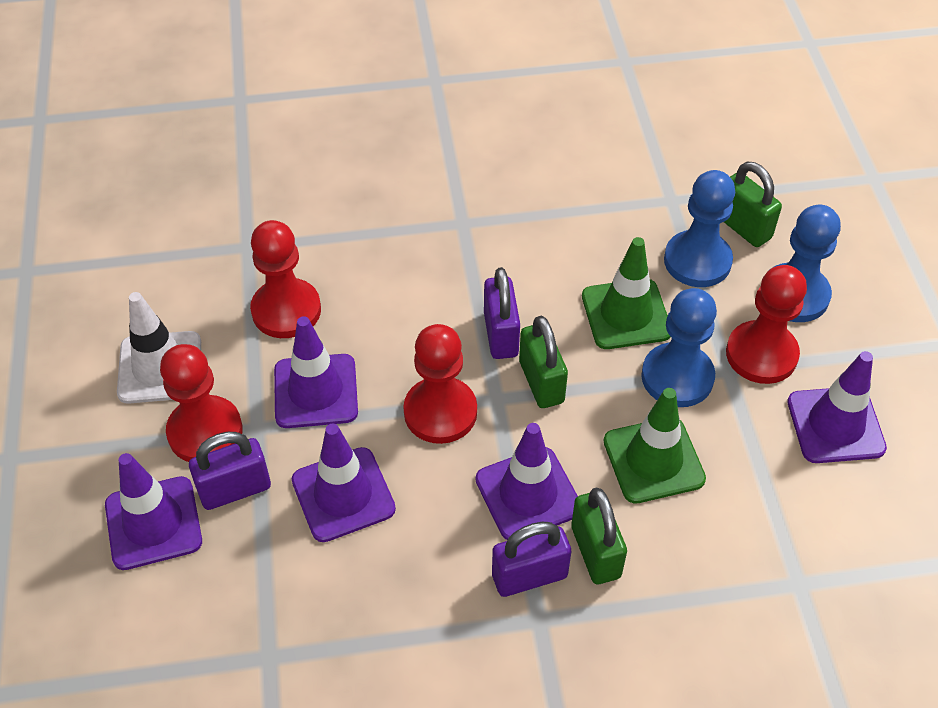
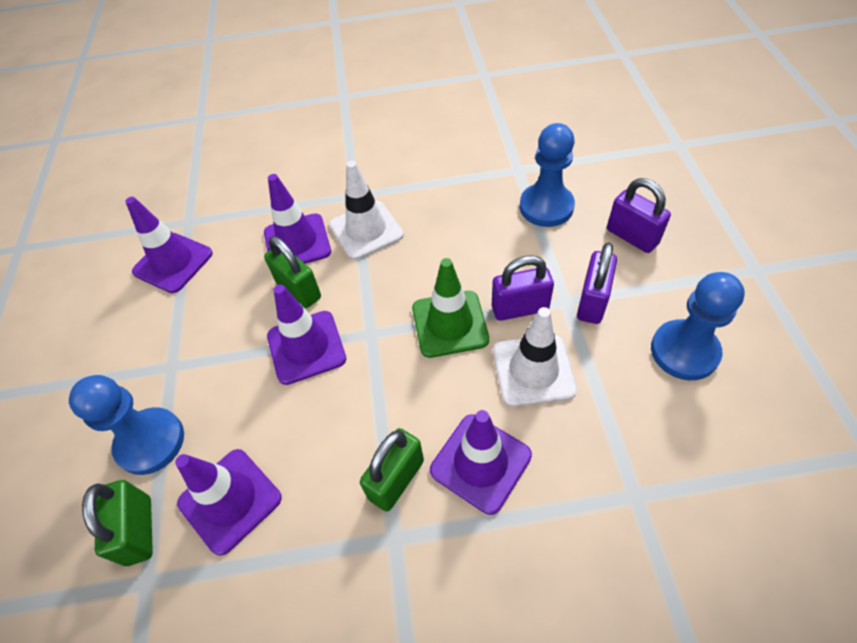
green traffic cone: 2 -> 1
red pawn: 4 -> 0
white traffic cone: 1 -> 2

